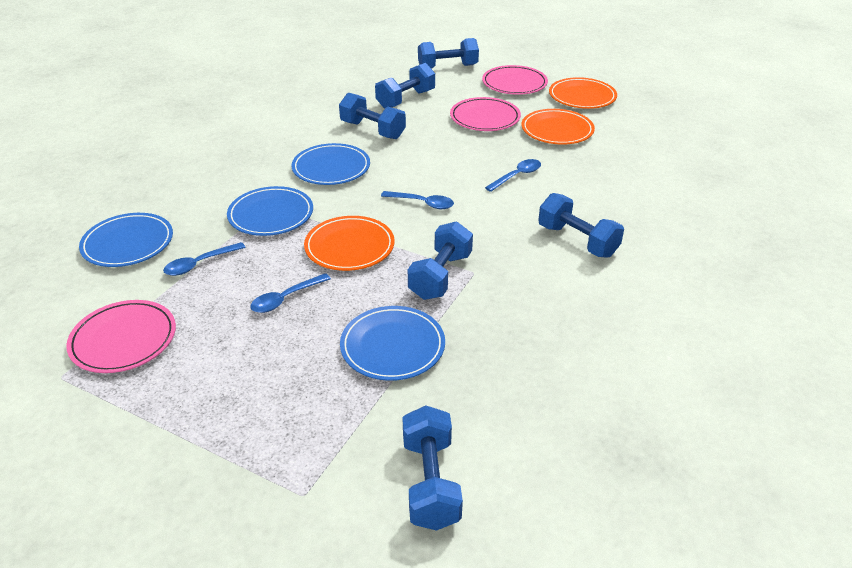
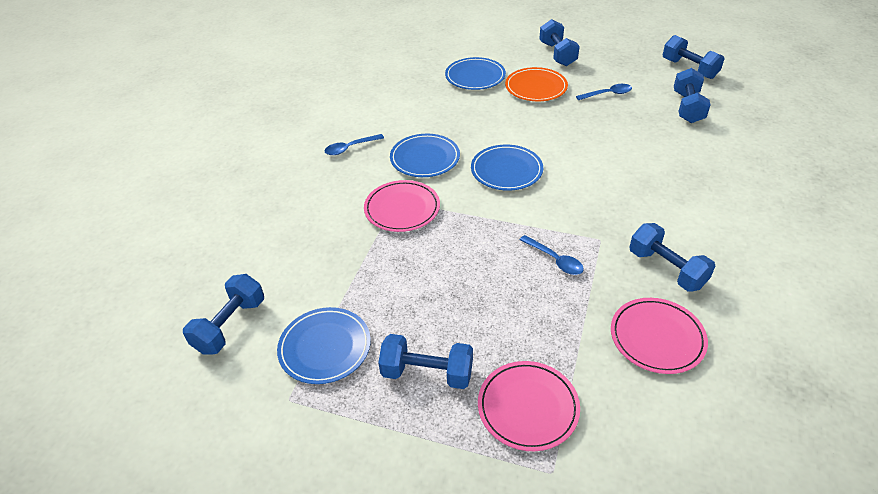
blue spoon: 4 -> 3
orange plate: 3 -> 1

